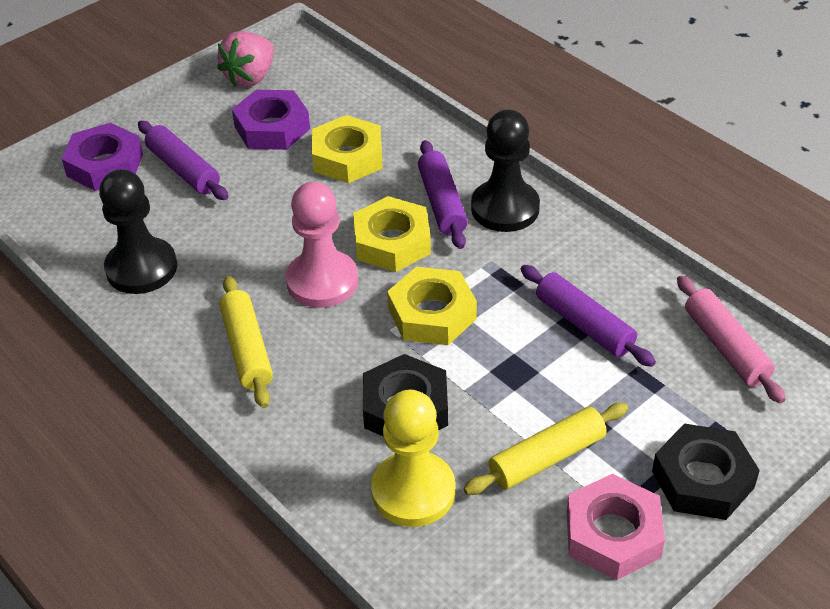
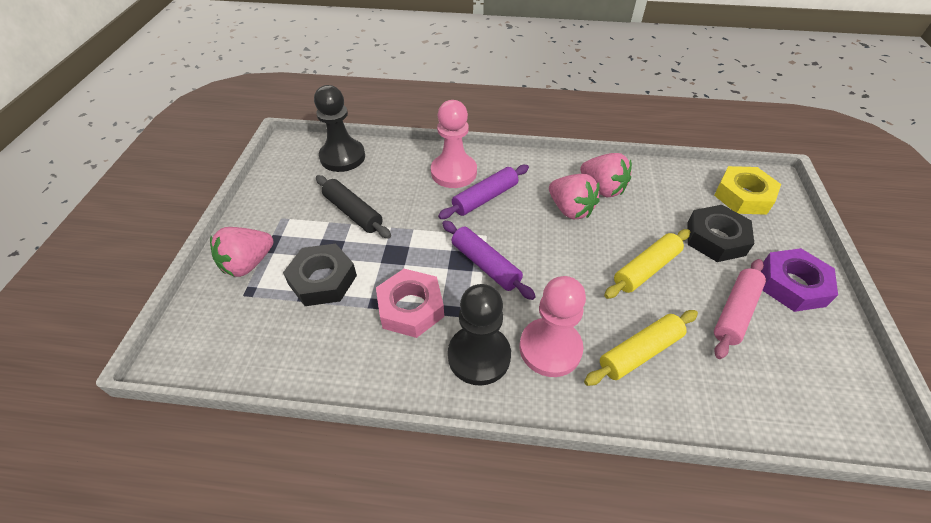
black rolling pin: 0 -> 1
pink pawn: 1 -> 2
pink strawberry: 1 -> 3
purple nut: 2 -> 1
purple rolling pin: 3 -> 2
yellow nut: 3 -> 1
yellow pawn: 1 -> 0

